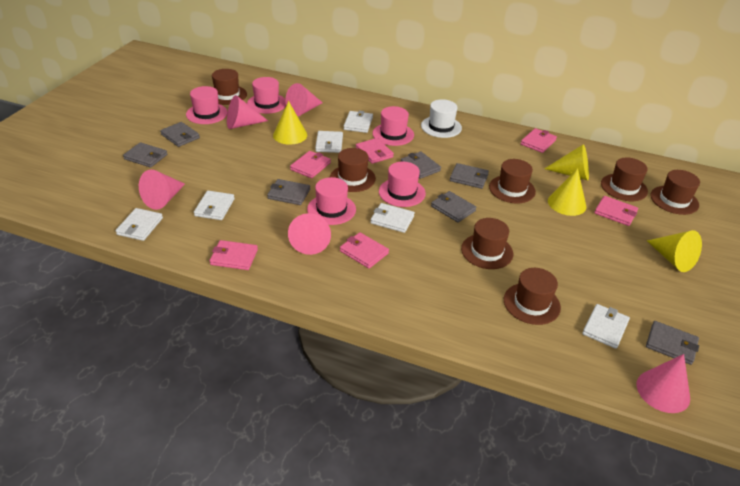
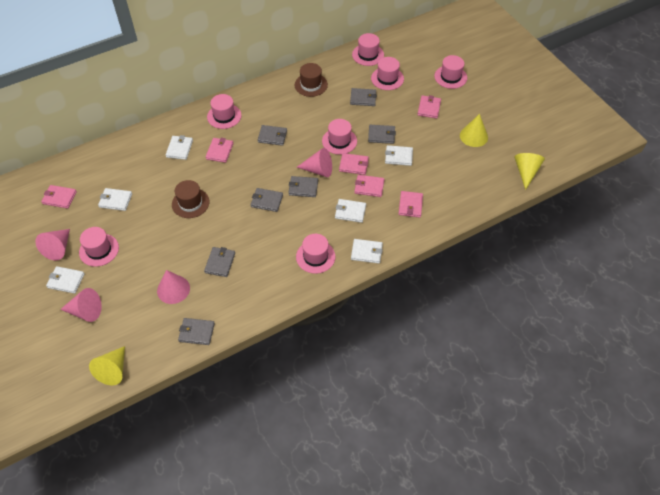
brown hat: 7 -> 2
pink cone: 5 -> 4
pink hat: 5 -> 7
white hat: 1 -> 0
yellow cone: 4 -> 3

